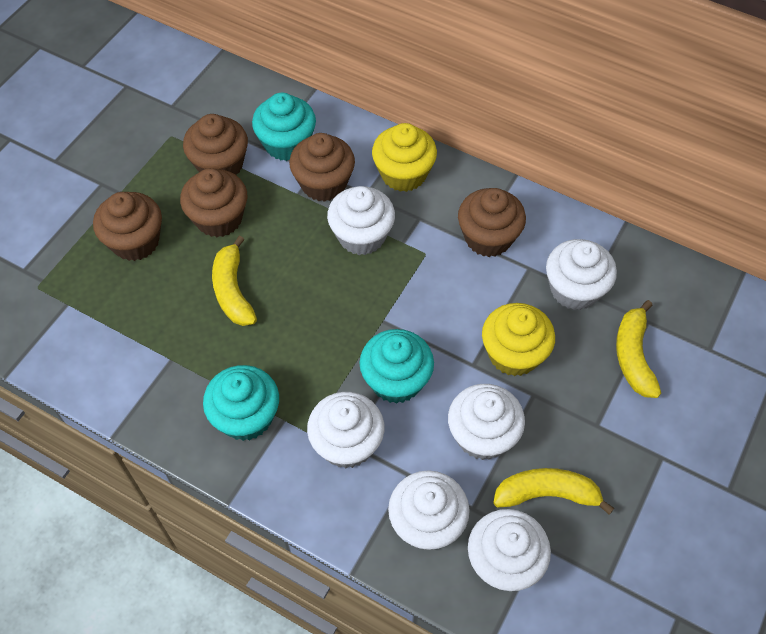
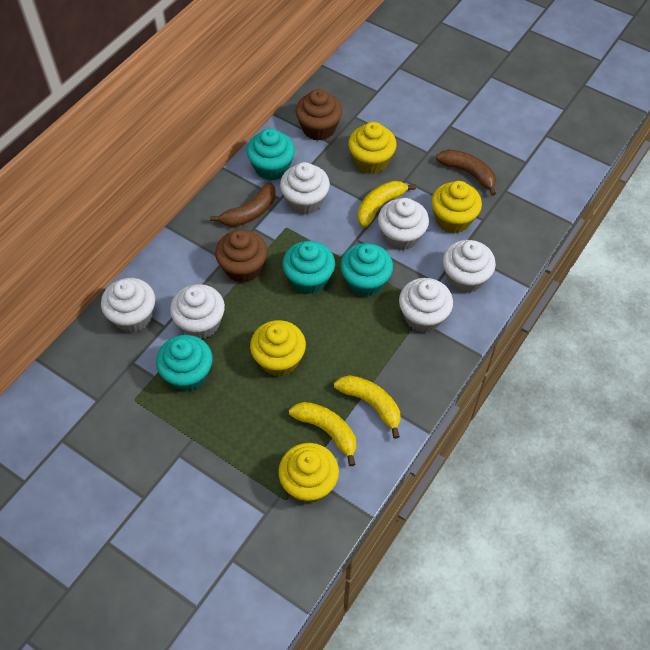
brown banana: 0 -> 2
brown cupcake: 5 -> 2
turquoise cupcake: 3 -> 4
yellow cupcake: 2 -> 4

